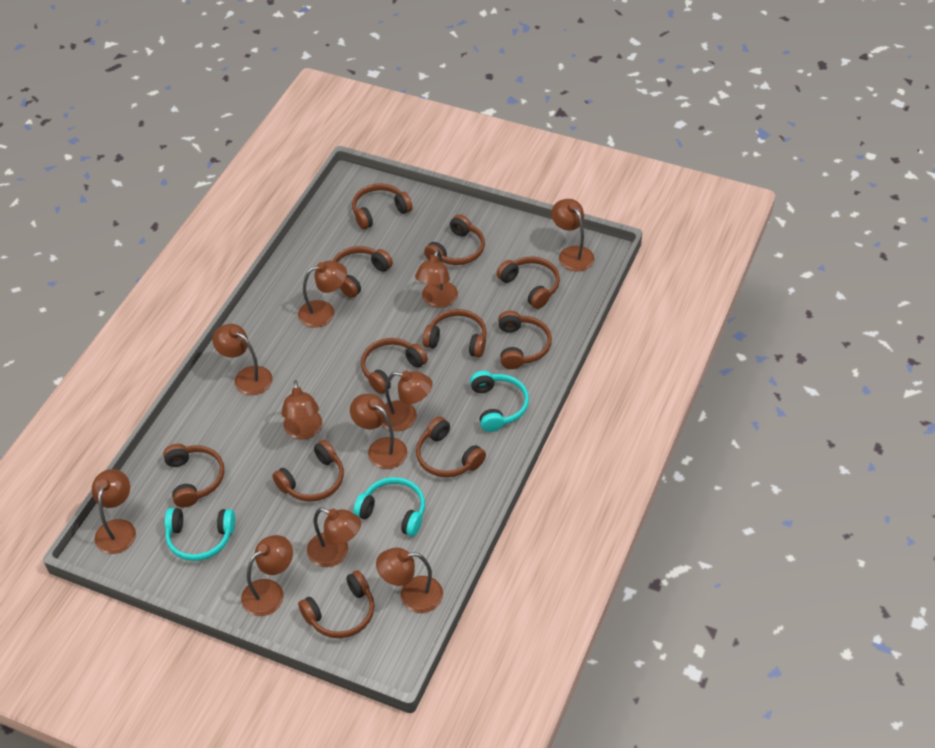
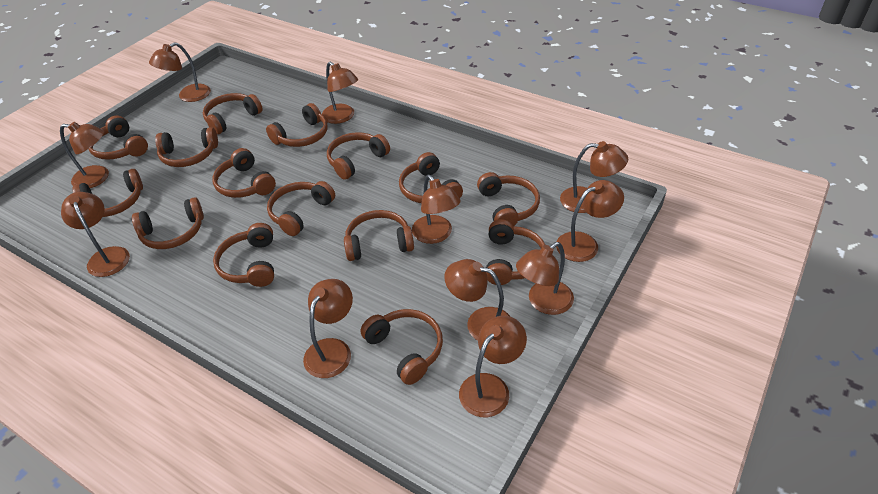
brown headphones: 11 -> 15
turquoise headphones: 3 -> 0

